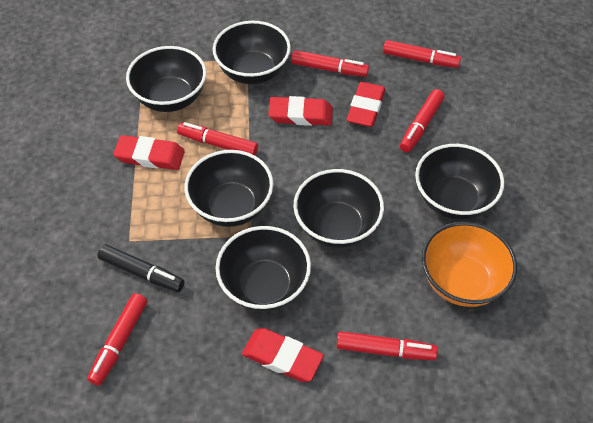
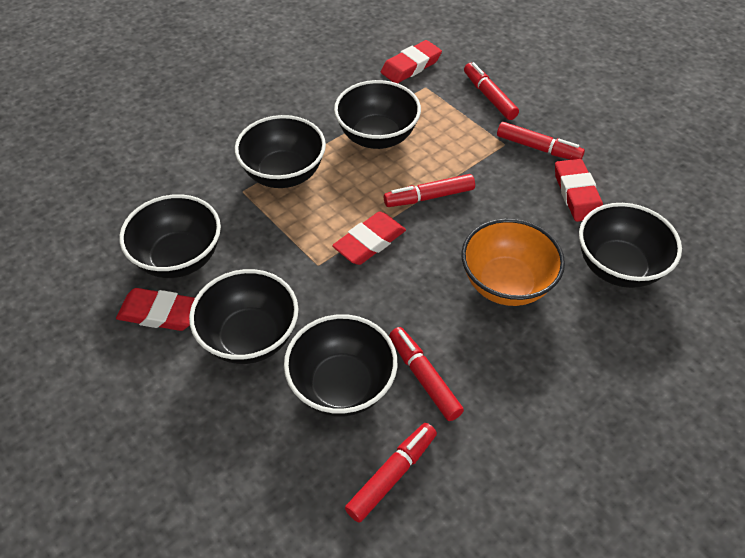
black marker: 1 -> 0
red marker: 6 -> 5

